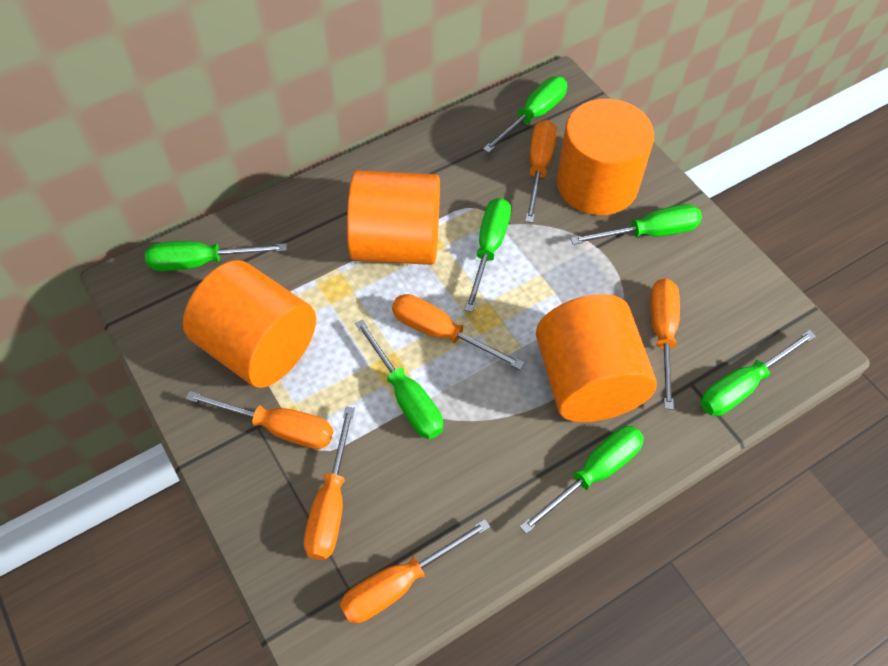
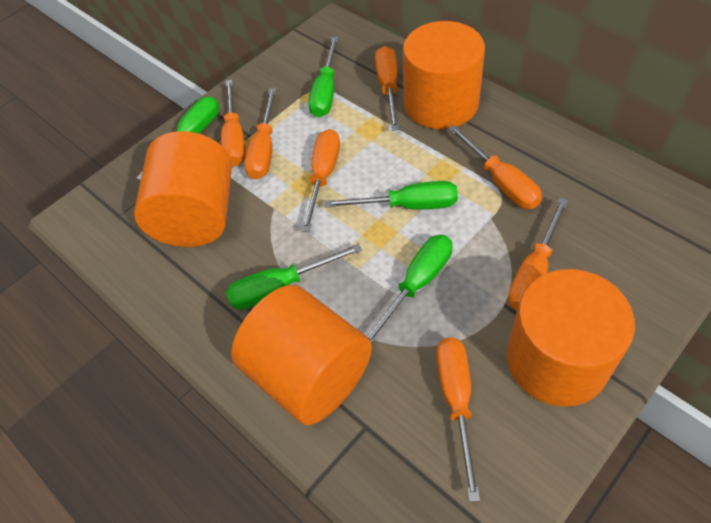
green screwdriver: 7 -> 5
orange screwdriver: 6 -> 7

